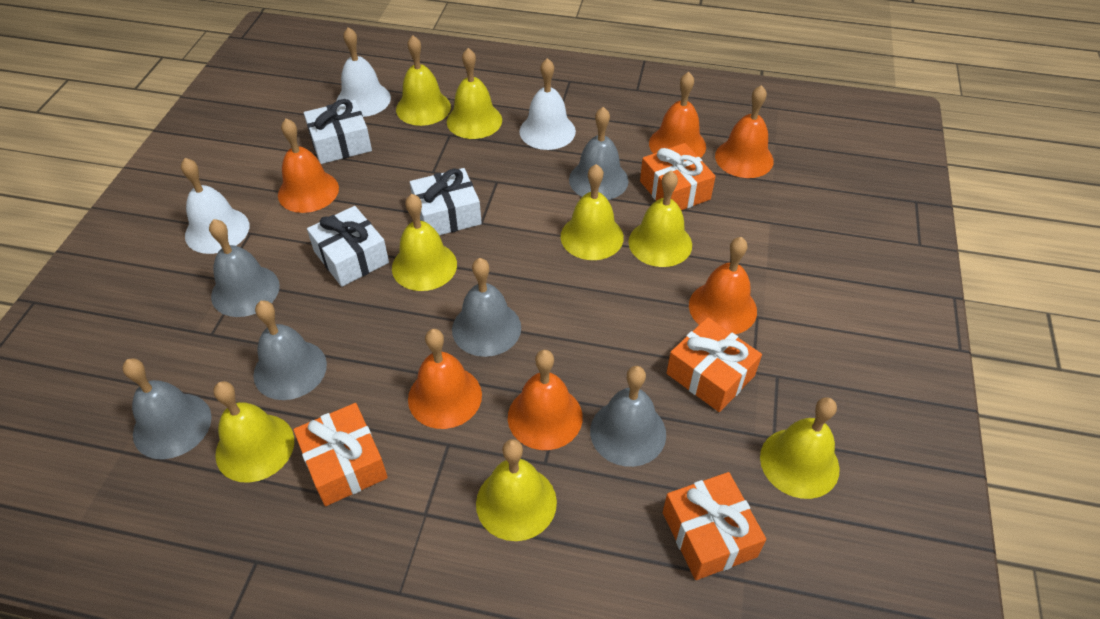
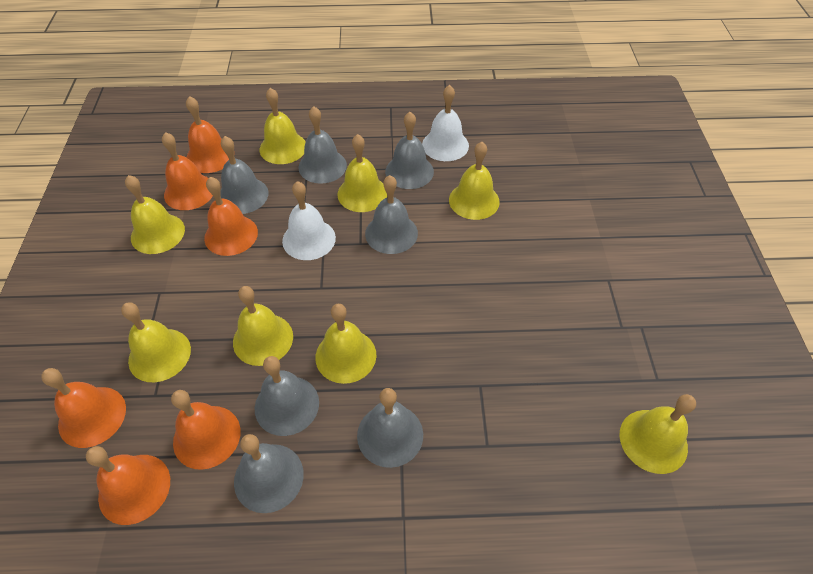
grey bell: 6 -> 7
orange gift: 4 -> 0
white bell: 3 -> 2
white gift: 3 -> 0

